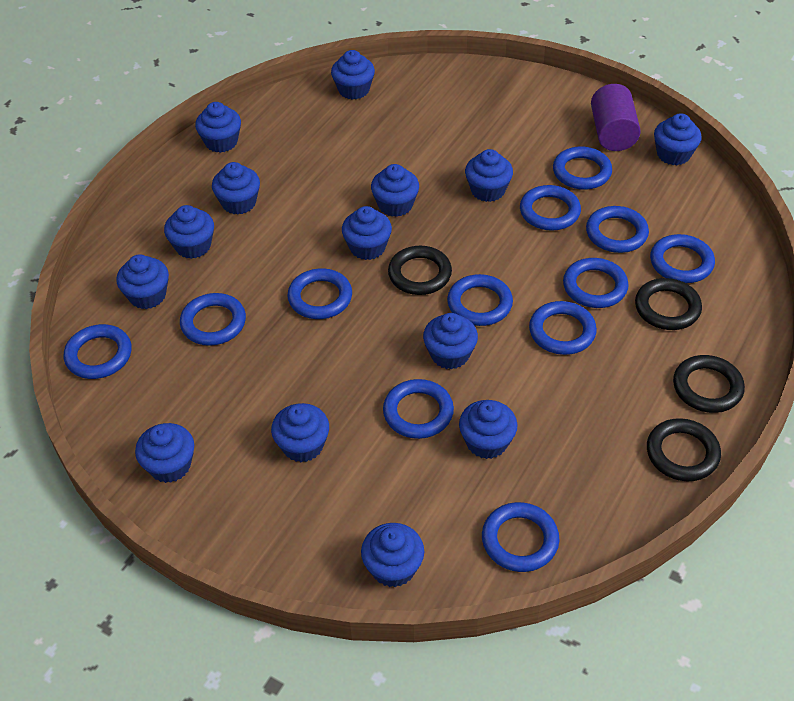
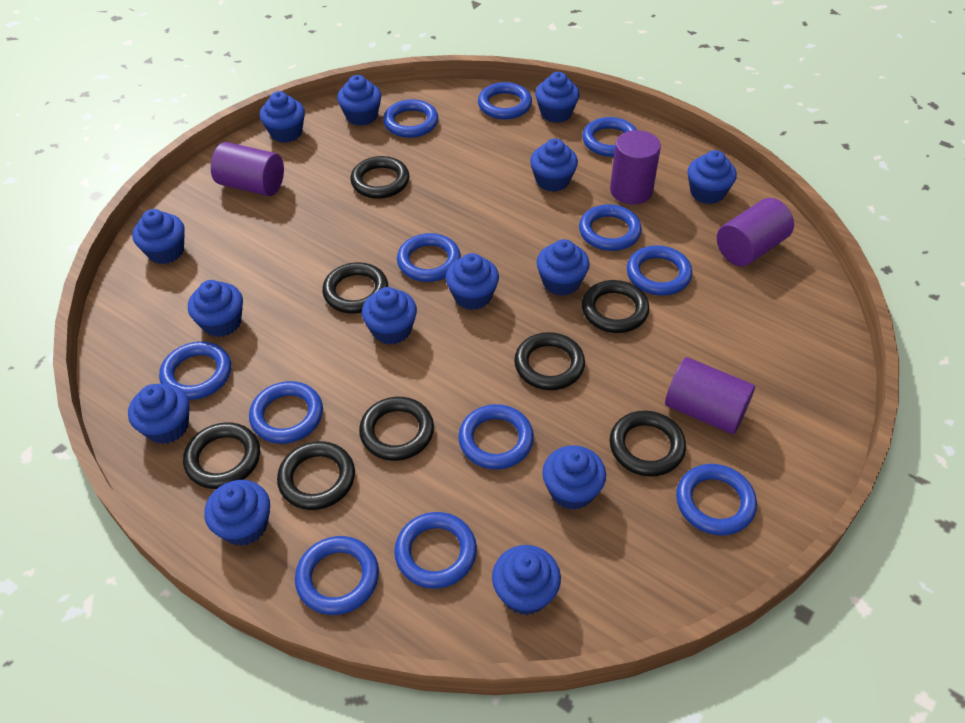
black ring: 4 -> 8
purple cylinder: 1 -> 4

